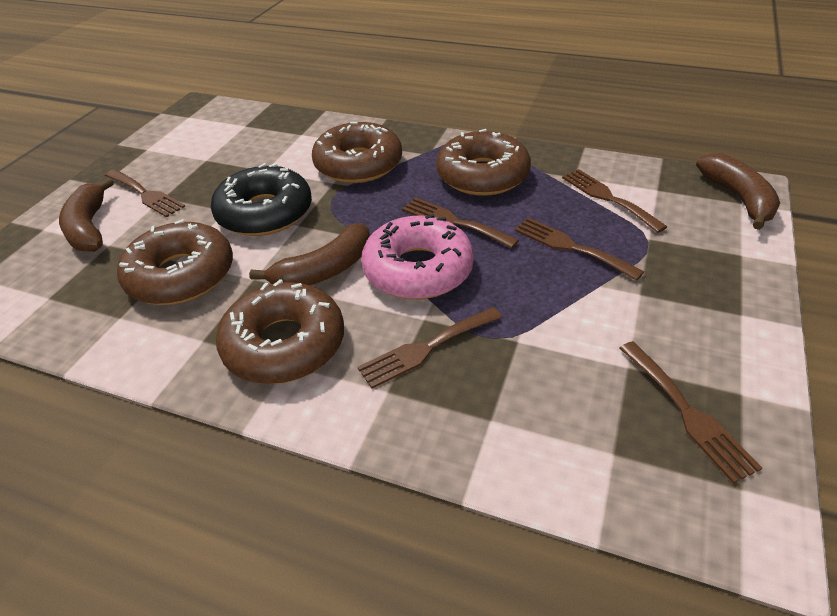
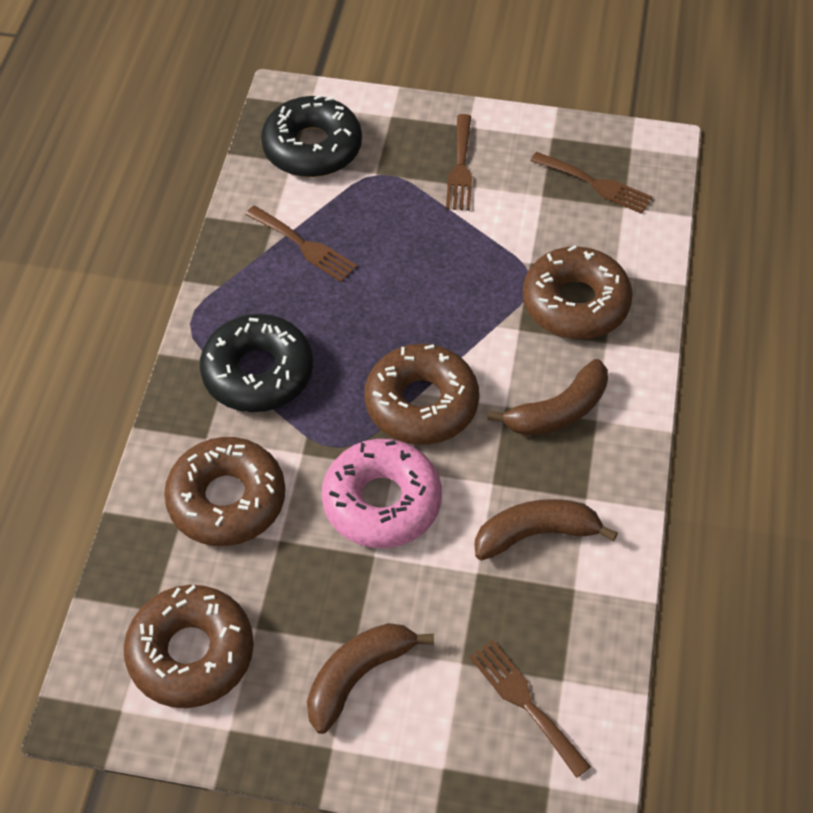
black donut: 1 -> 2
brown fork: 6 -> 4

